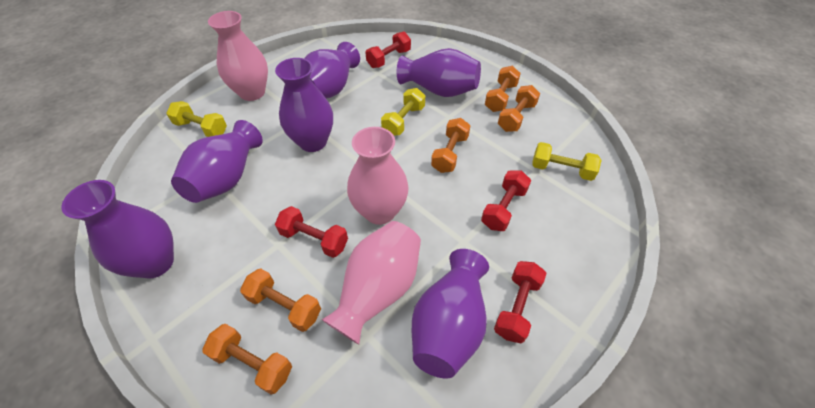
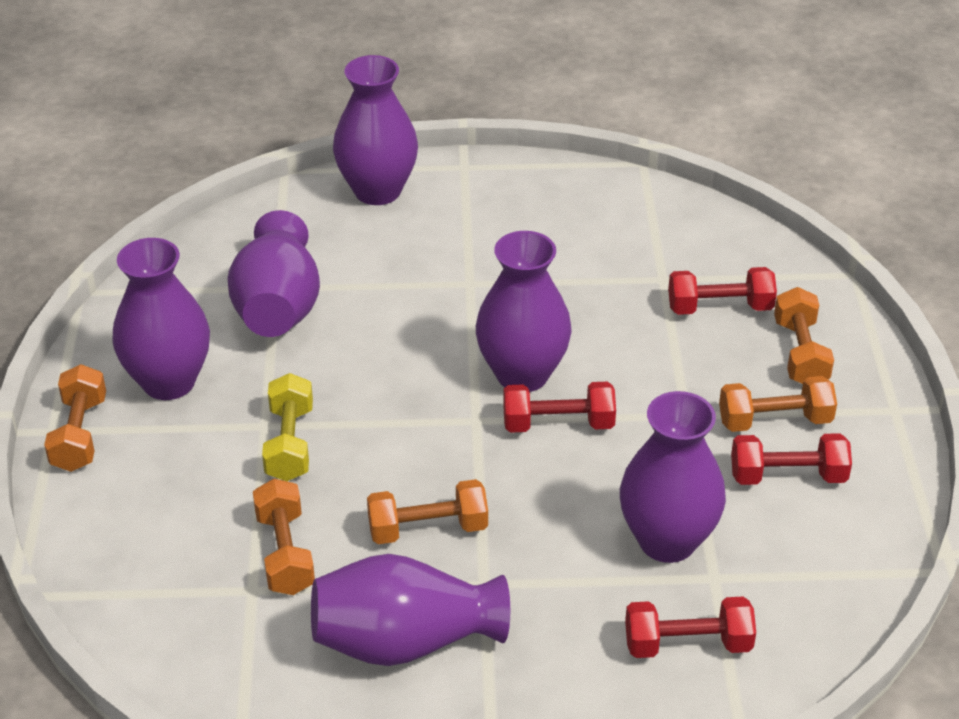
pink vase: 3 -> 0
yellow dumbbell: 3 -> 1

